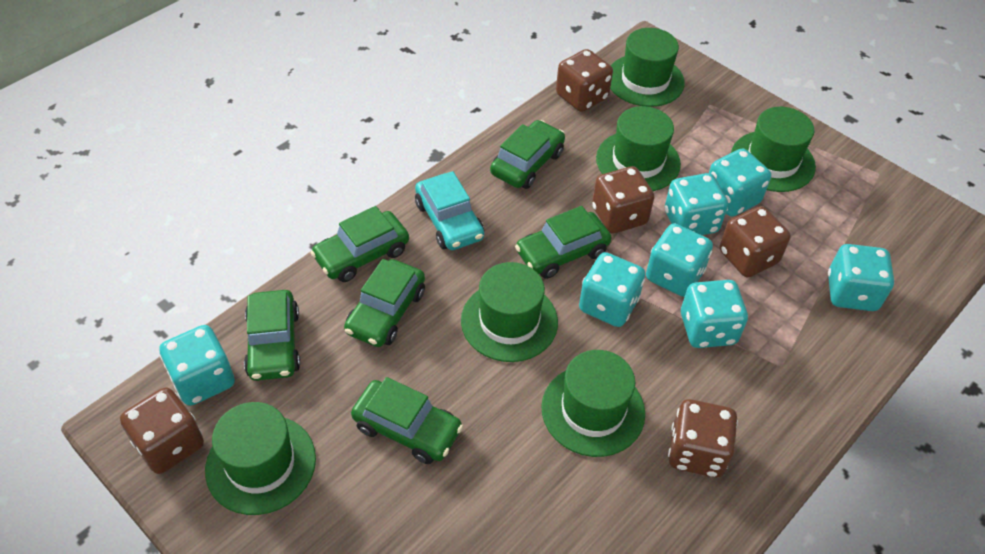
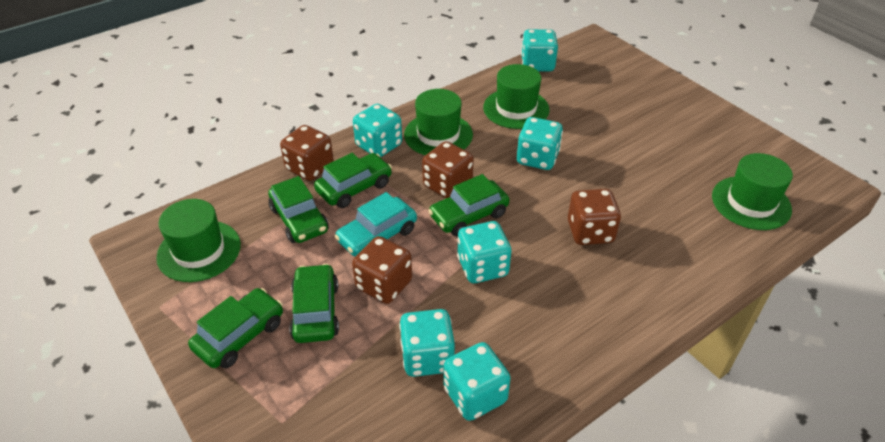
brown dice: 5 -> 4
green car: 6 -> 5
green hat: 6 -> 4
turquoise dice: 7 -> 6

